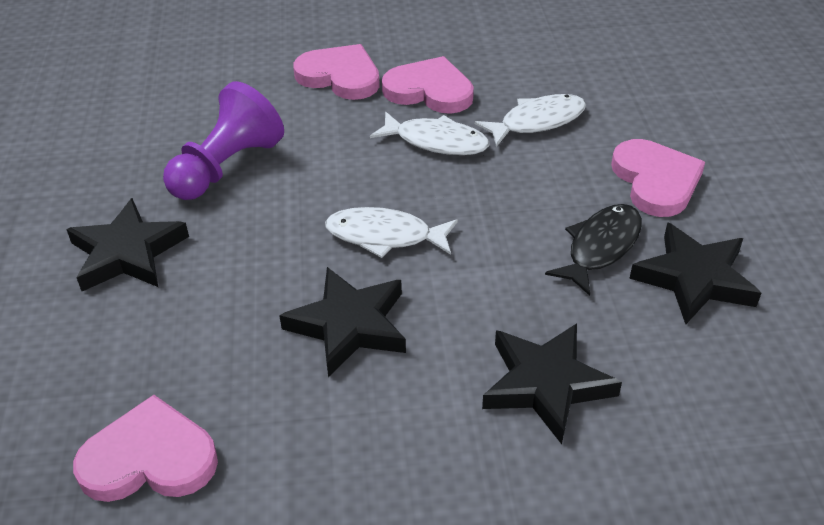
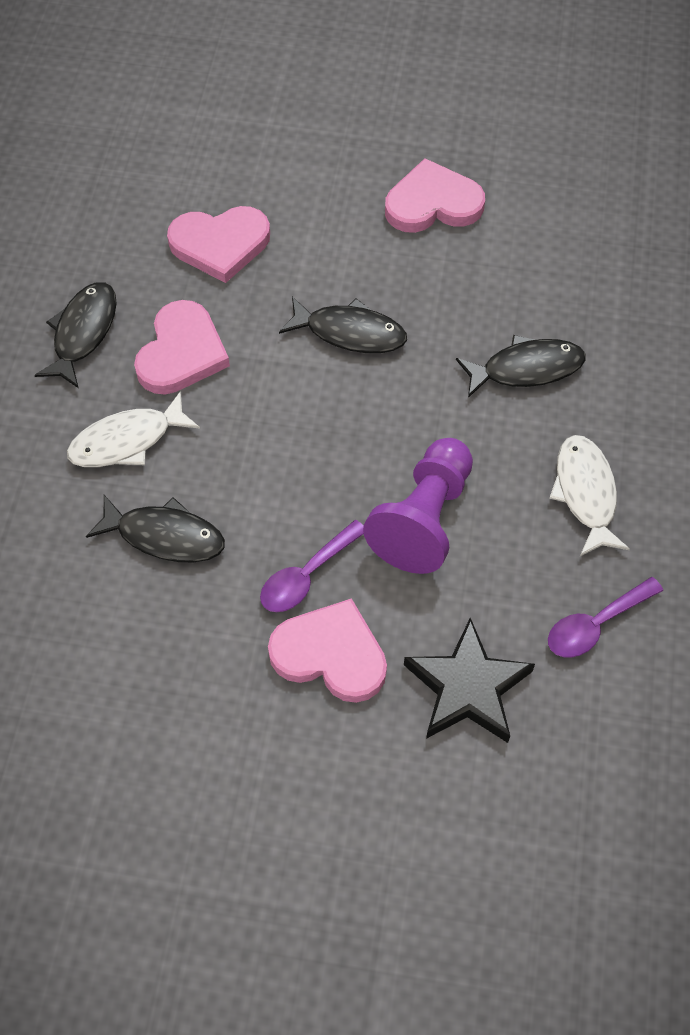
black fish: 1 -> 4
black star: 4 -> 1
purple spoon: 0 -> 2
white fish: 3 -> 2

